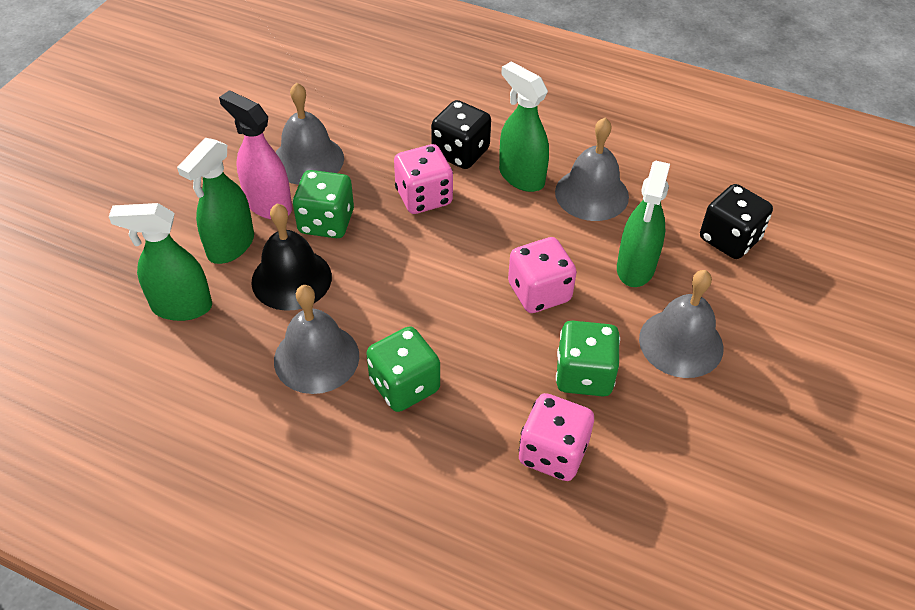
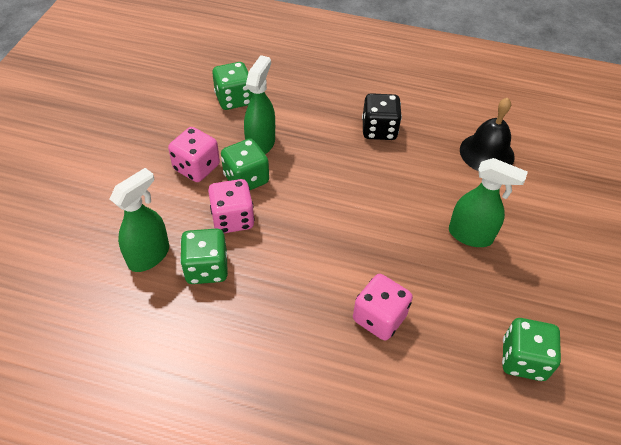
black dice: 2 -> 1
green dice: 3 -> 4
green spray bottle: 4 -> 3
grey bell: 4 -> 0
pink spray bottle: 1 -> 0

